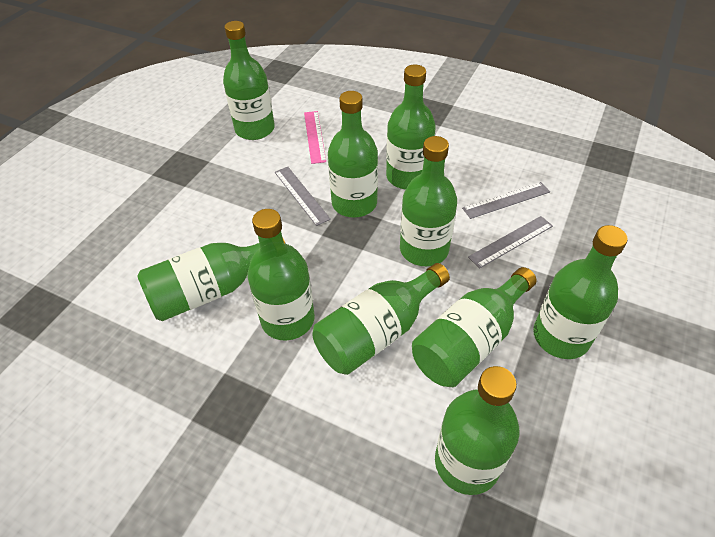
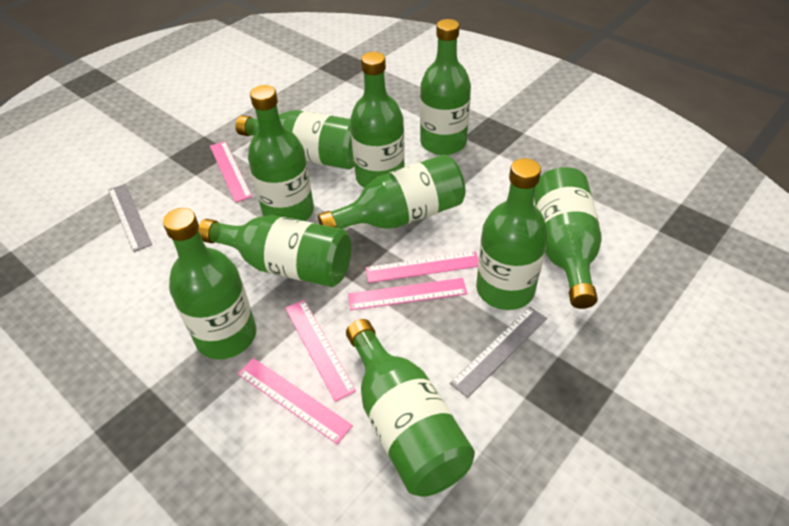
grey ruler: 3 -> 2
pink ruler: 1 -> 5

